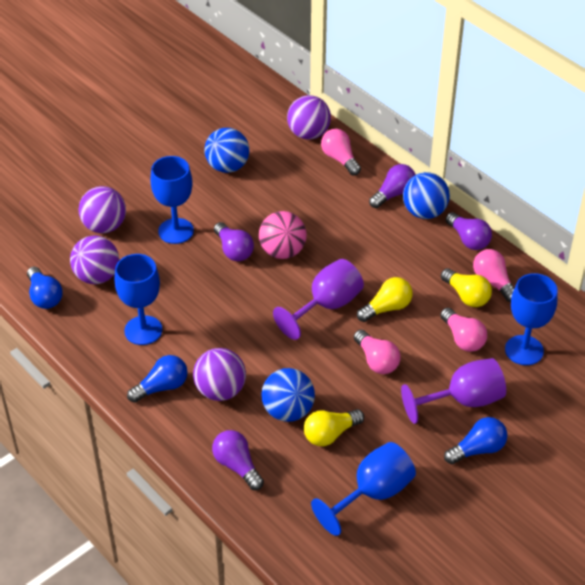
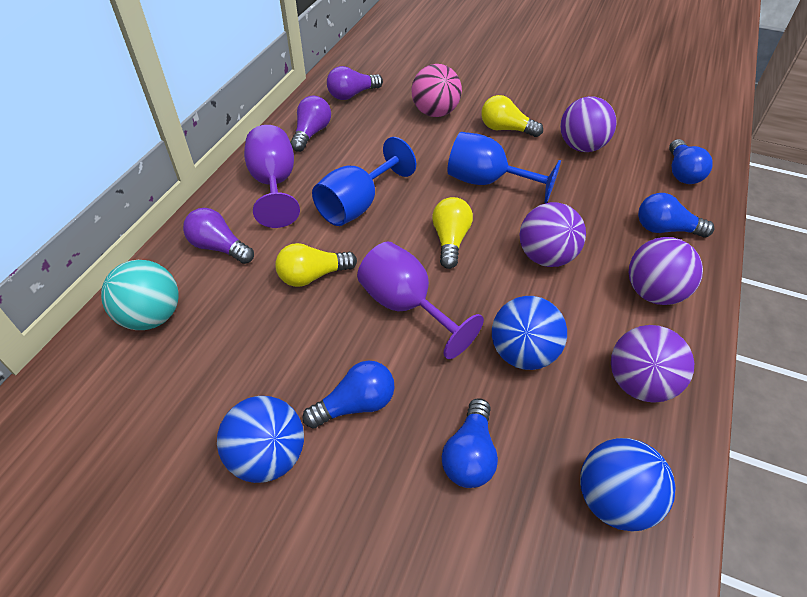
blue goblet: 4 -> 2
blue light bulb: 3 -> 4
pink light bulb: 4 -> 0
purple light bulb: 4 -> 3
turquoise ball: 0 -> 1

